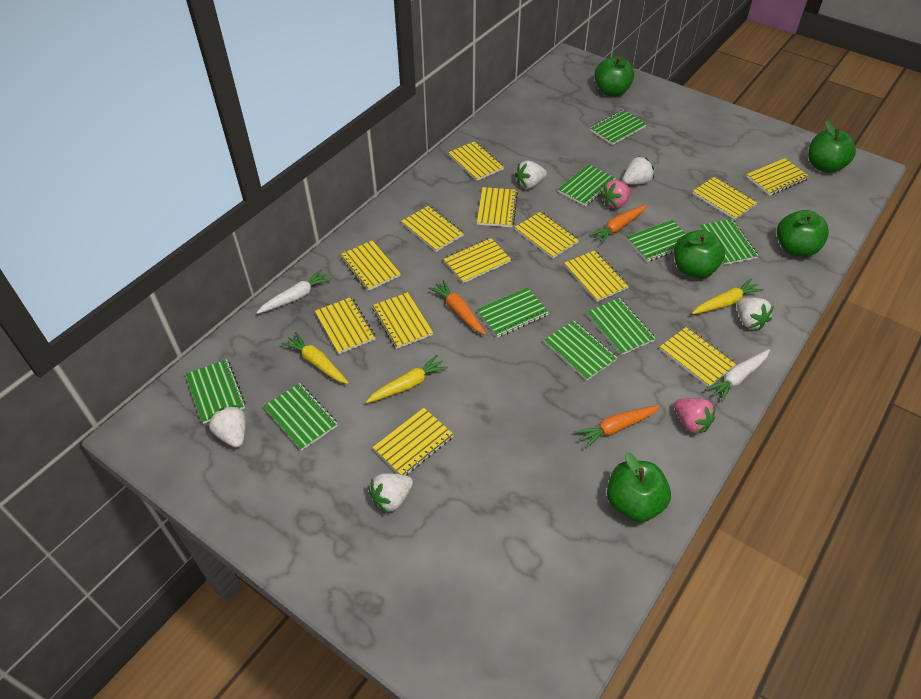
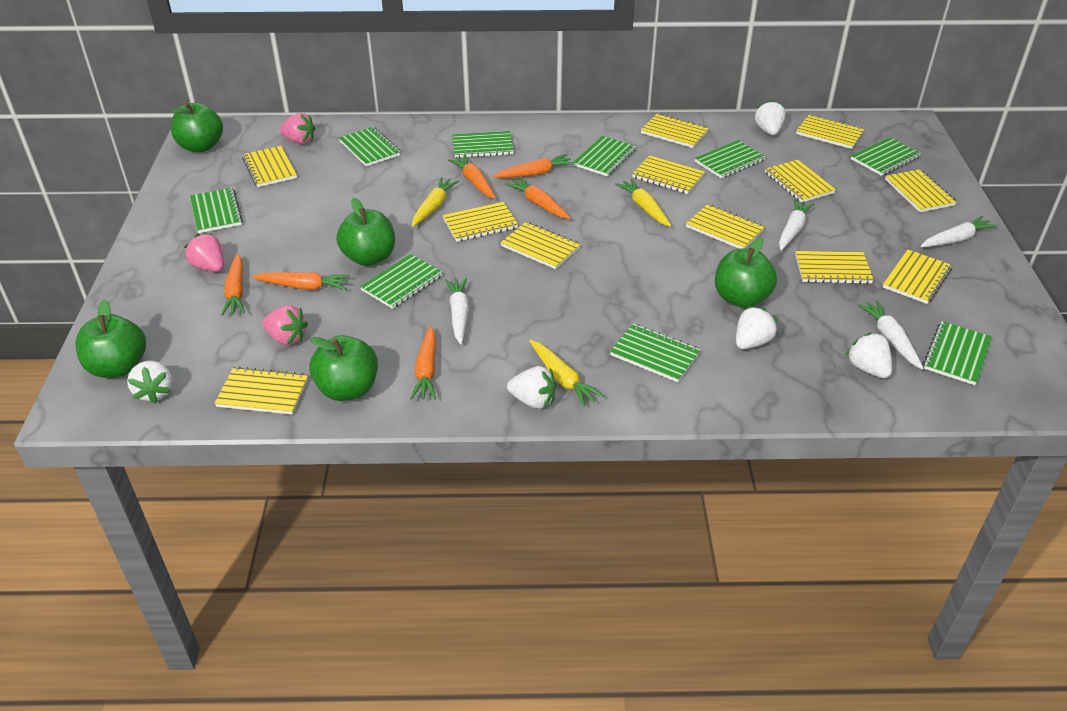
orange carrot: 3 -> 6
pink strawberry: 2 -> 3
white carrot: 2 -> 4
yellow notebook: 13 -> 12

